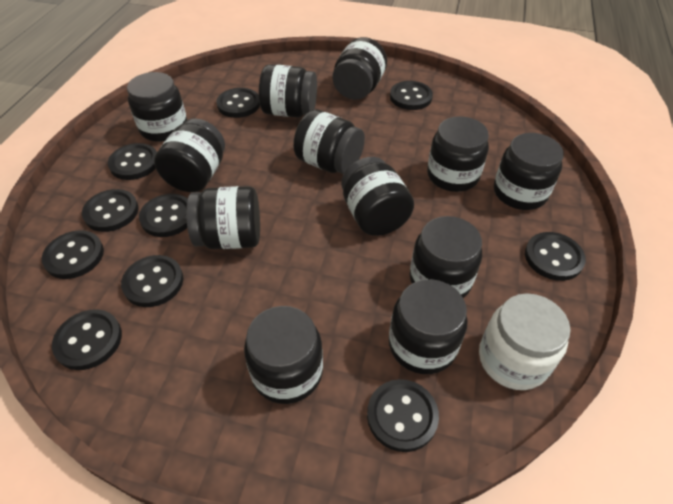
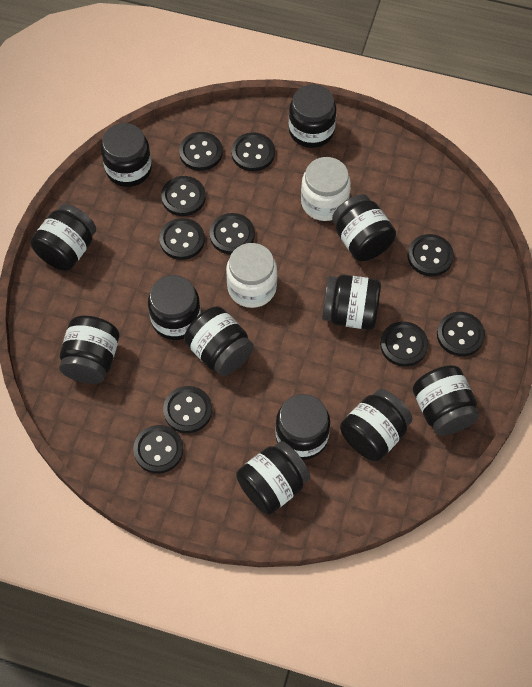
white jar: 1 -> 2

